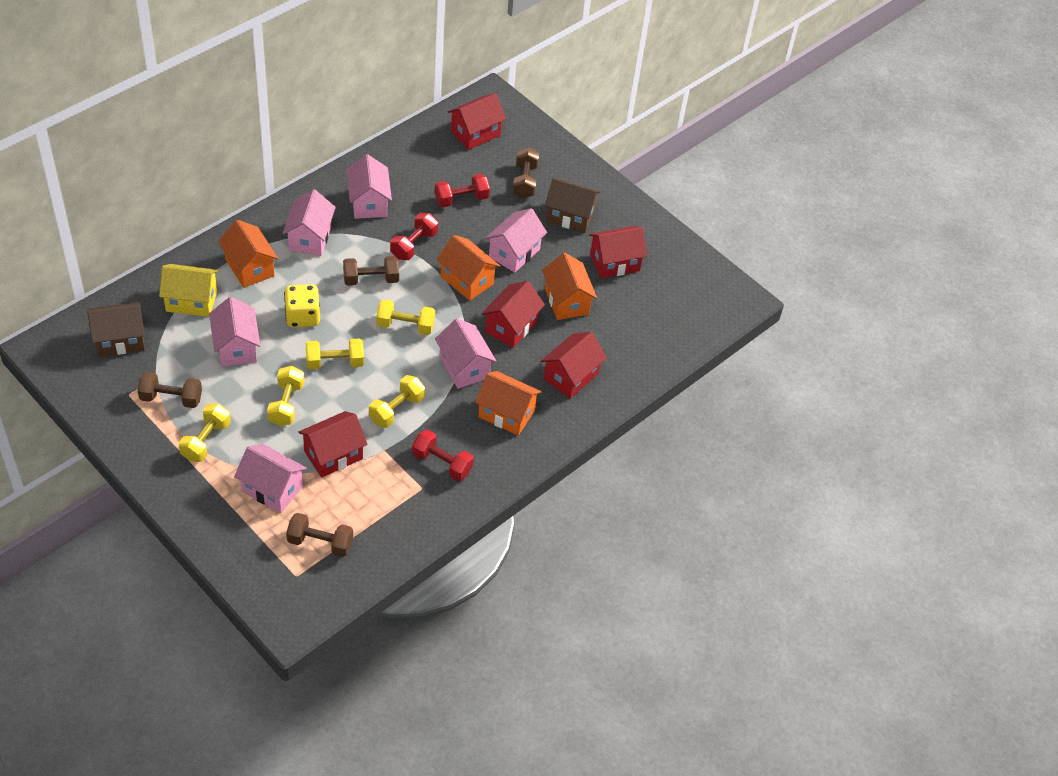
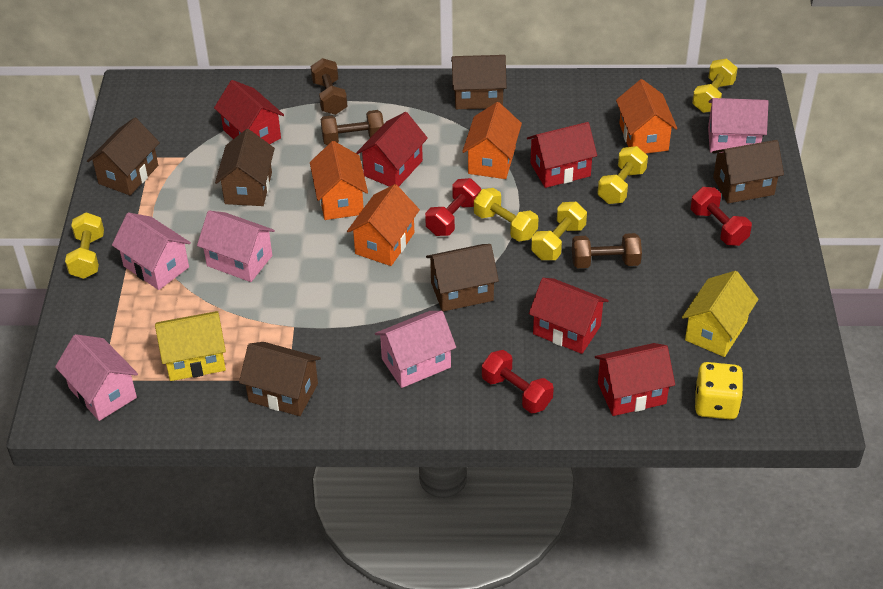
brown dumbbell: 4 -> 3
brown house: 2 -> 6
pink house: 6 -> 5
yellow house: 1 -> 2

